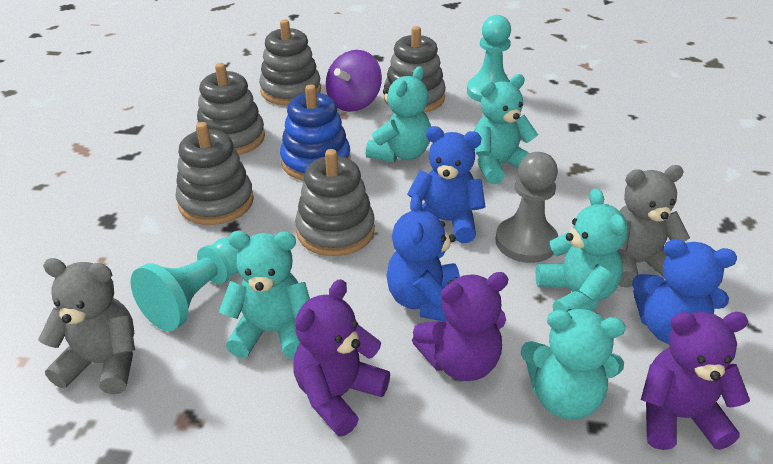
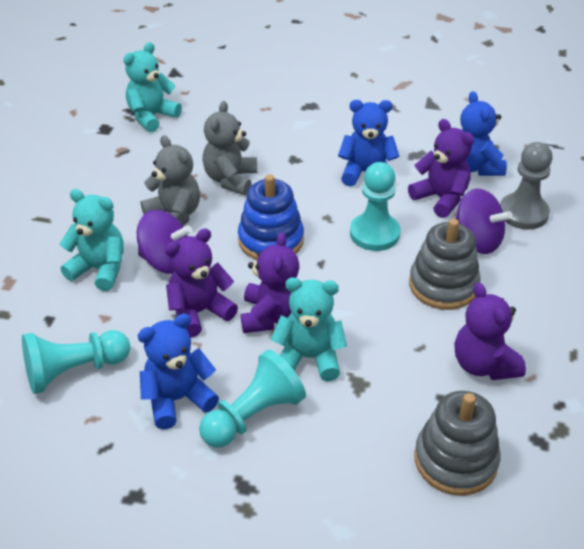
grey stacking toy: 5 -> 2
purple spinning top: 1 -> 2
purple teddy bear: 3 -> 4
turquoise pawn: 2 -> 3
turquoise teddy bear: 5 -> 3

